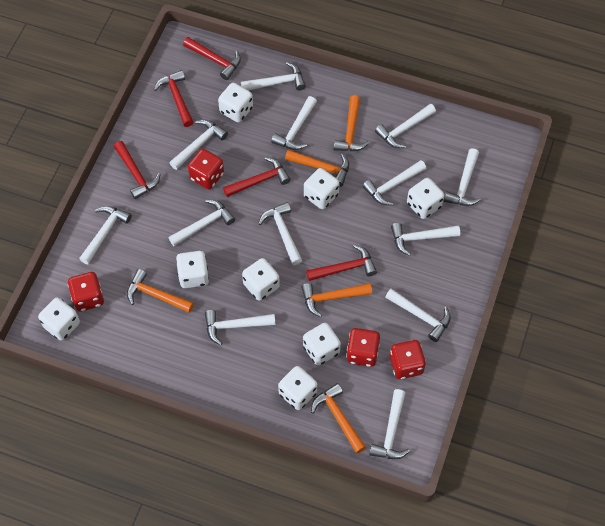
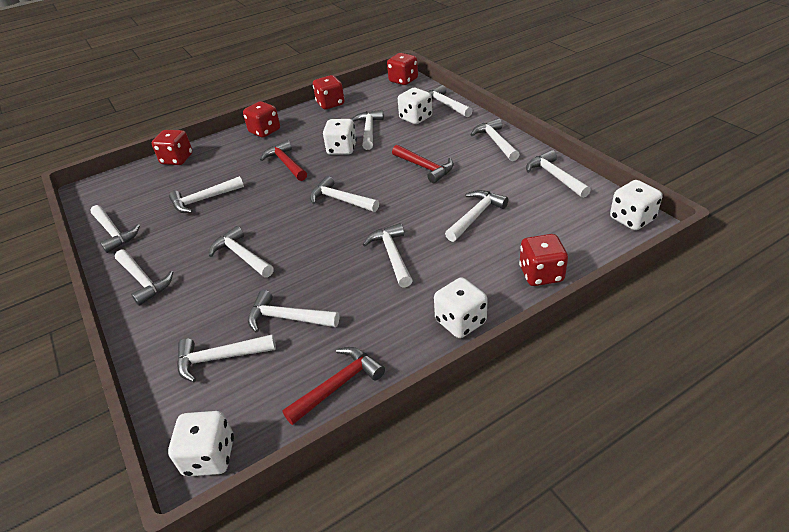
orange hammer: 5 -> 0
red dice: 4 -> 5
red hammer: 5 -> 3
white dice: 8 -> 5

